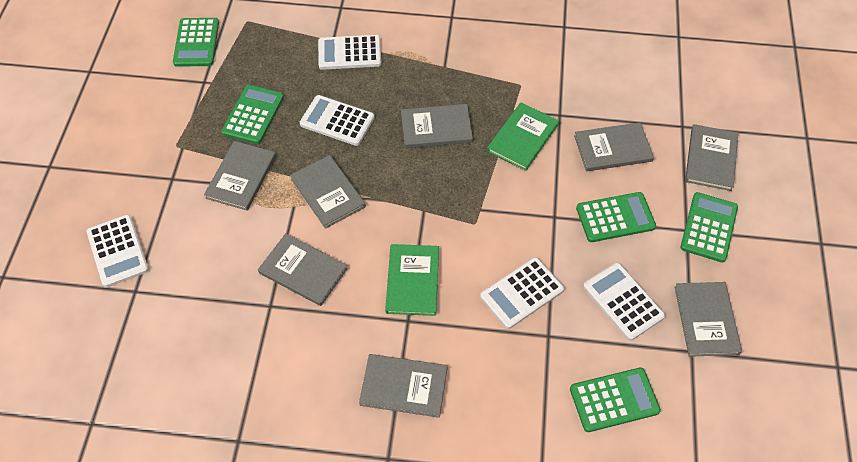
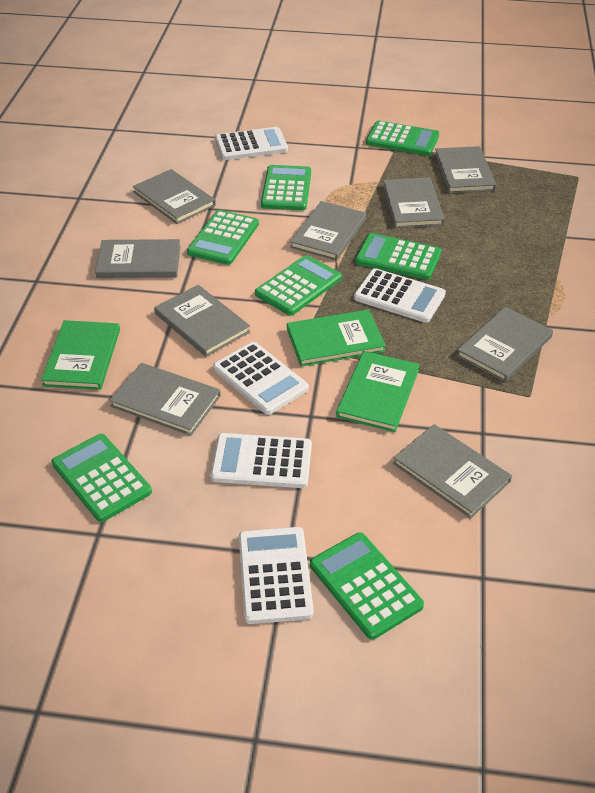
green book: 2 -> 3
green calculator: 5 -> 7
grey book: 8 -> 9

